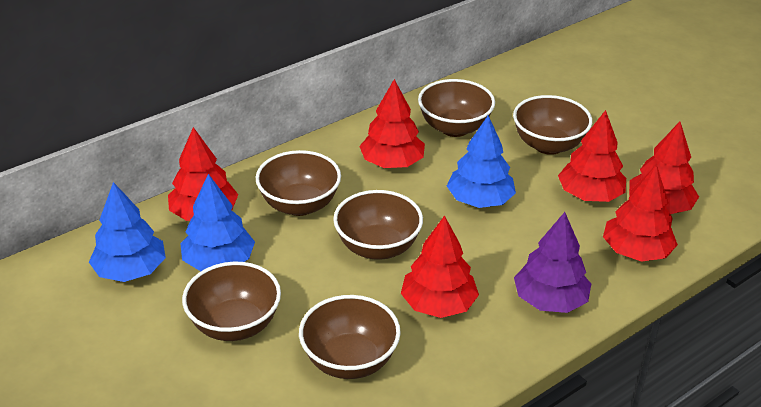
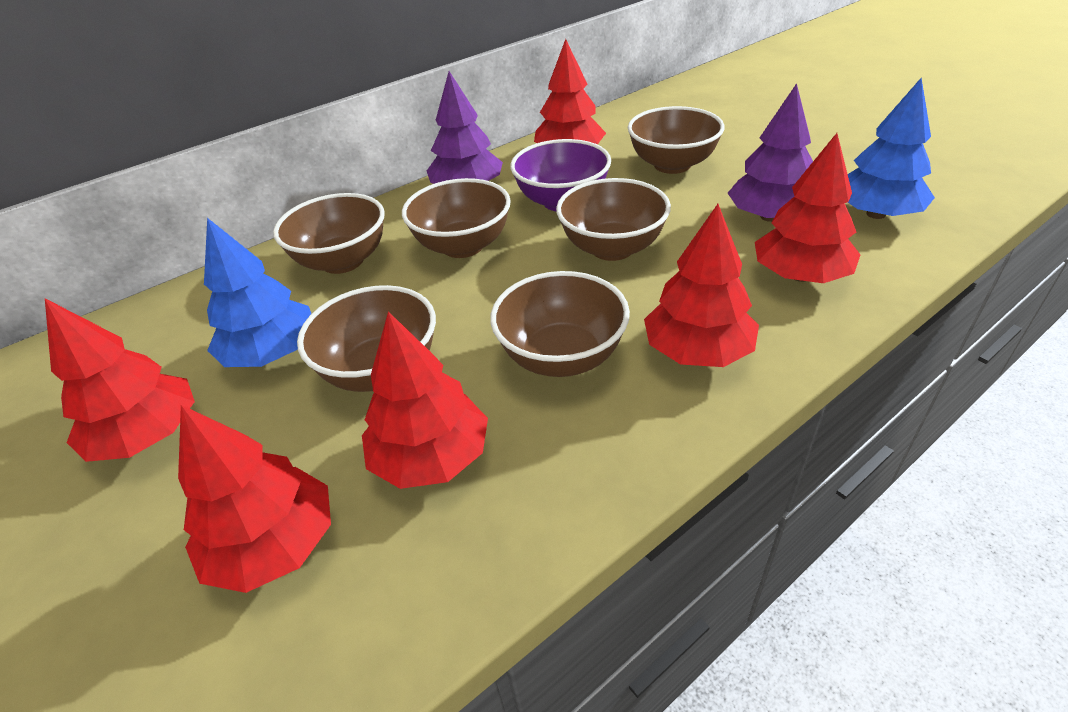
blue tree: 3 -> 2
purple bowl: 0 -> 1
purple tree: 1 -> 2

